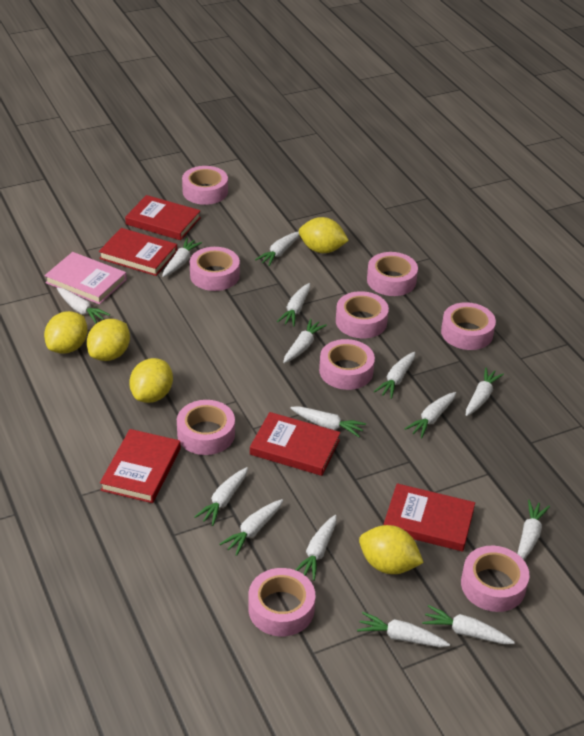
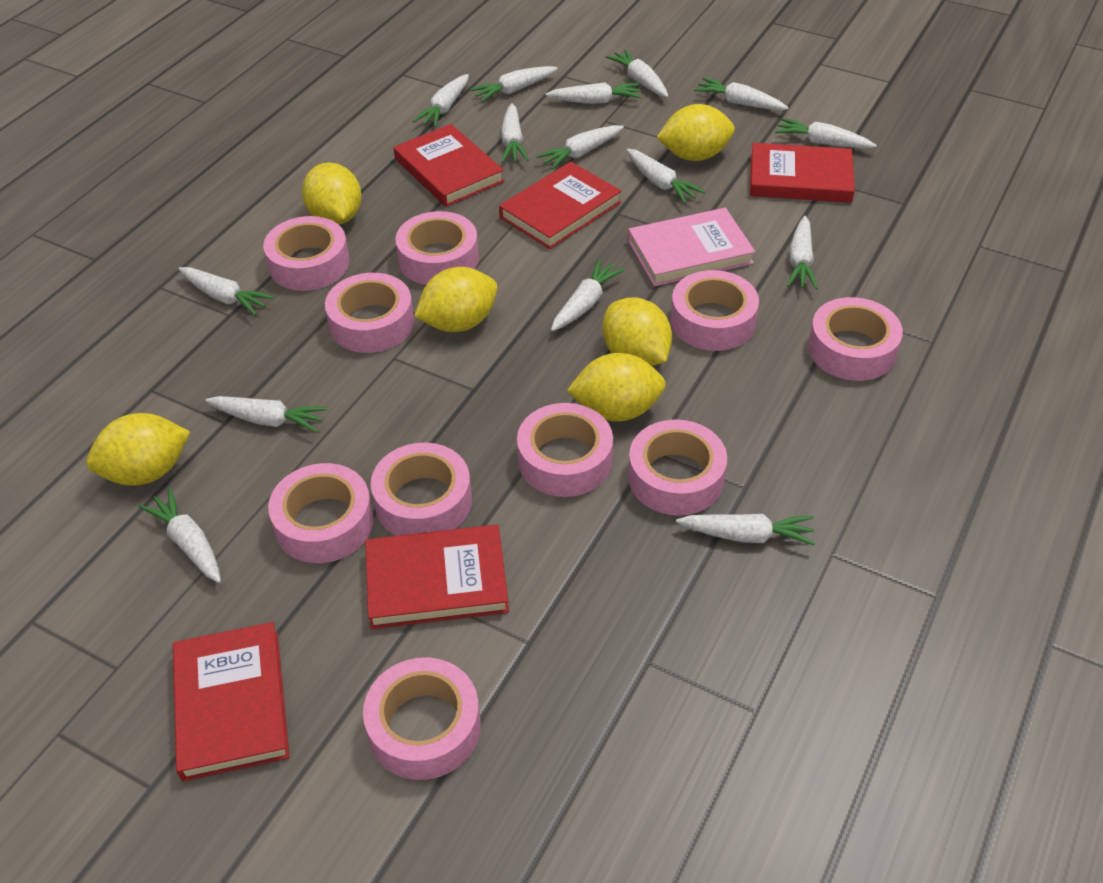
pink tape: 9 -> 10
yellow lemon: 5 -> 6

